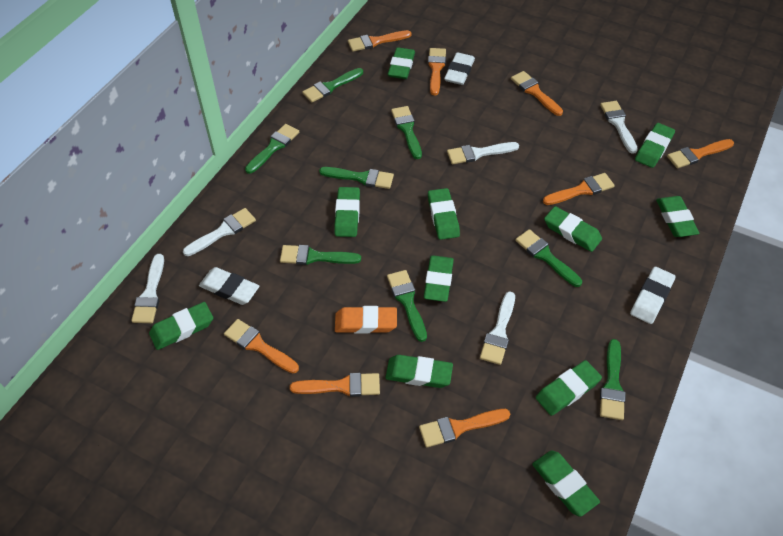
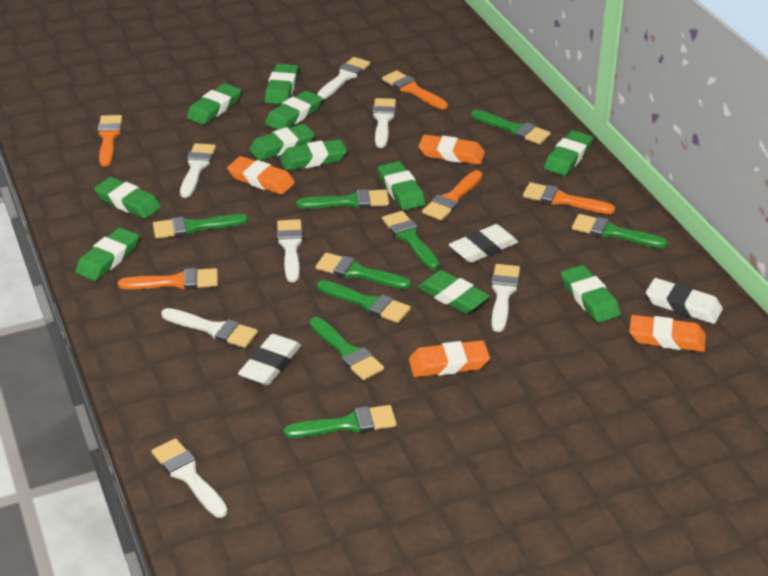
green brush: 8 -> 9
orange brush: 8 -> 5
orange eraser: 1 -> 4
white brush: 5 -> 7

